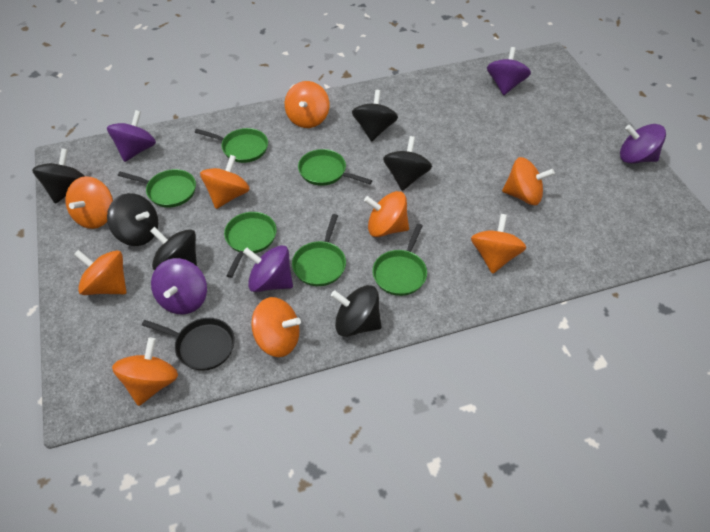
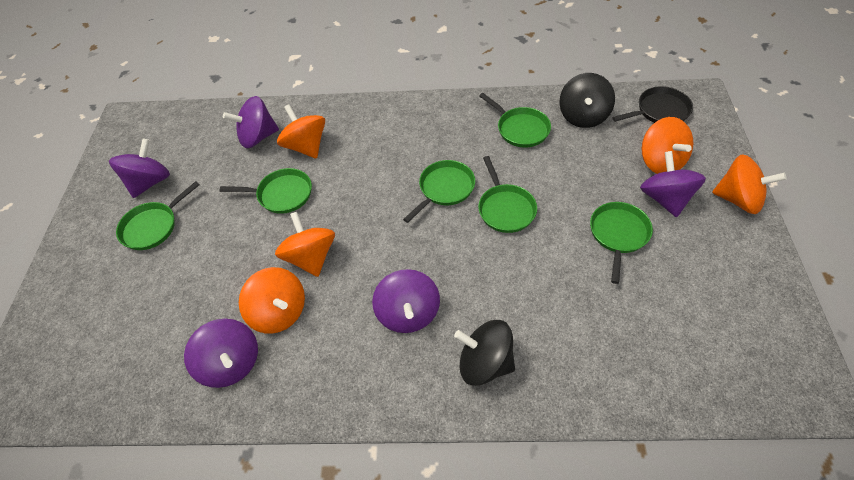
black spinning top: 6 -> 2
orange spinning top: 9 -> 5

